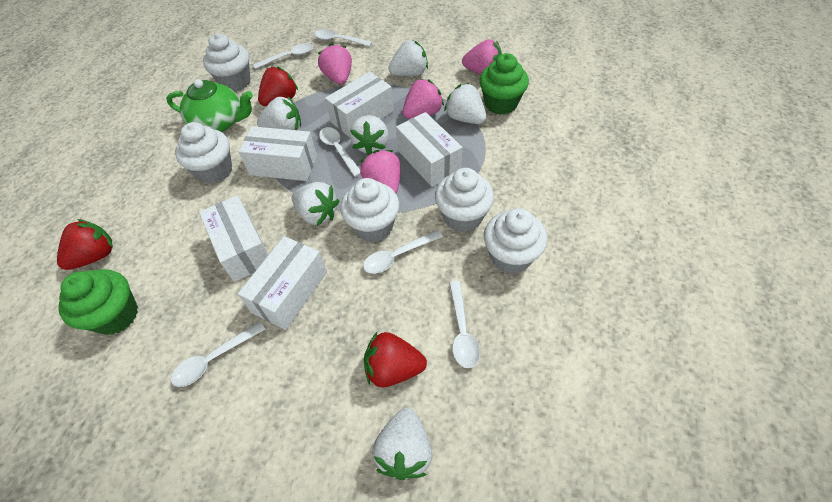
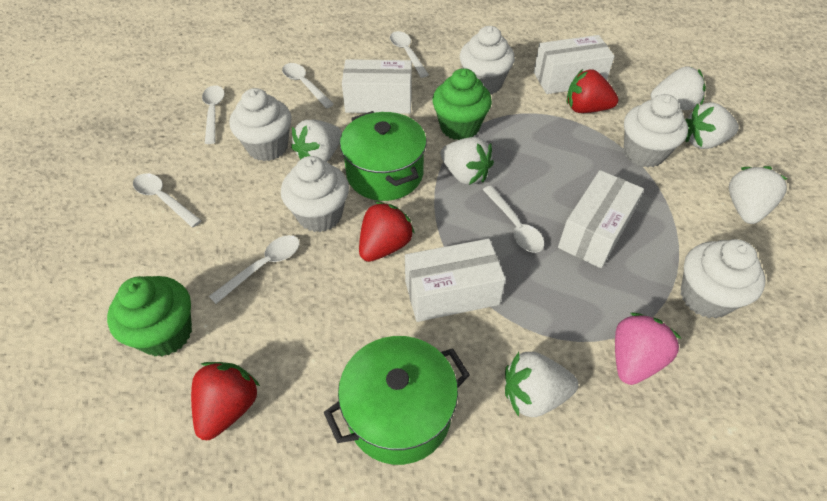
green pot: 0 -> 2
green teapot: 1 -> 0
pink strawberry: 4 -> 1
white box: 5 -> 4

